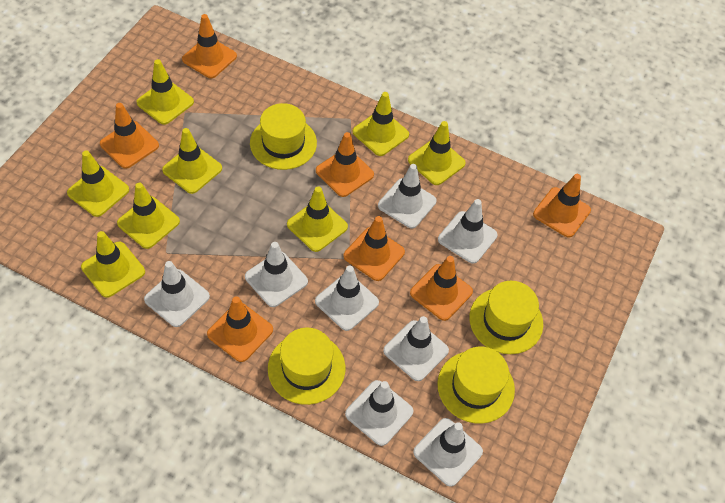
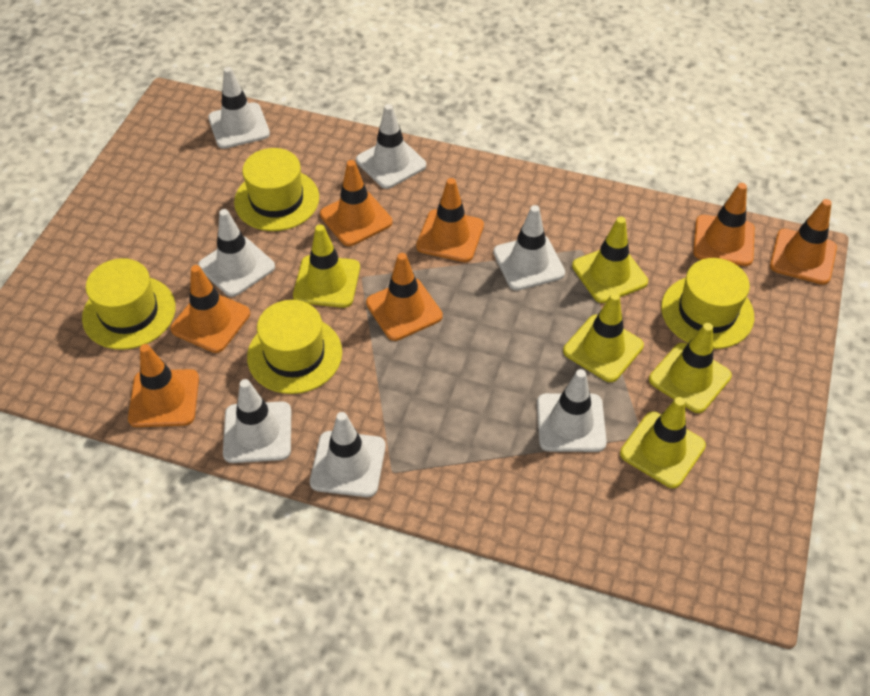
white traffic cone: 8 -> 7
yellow traffic cone: 8 -> 5

